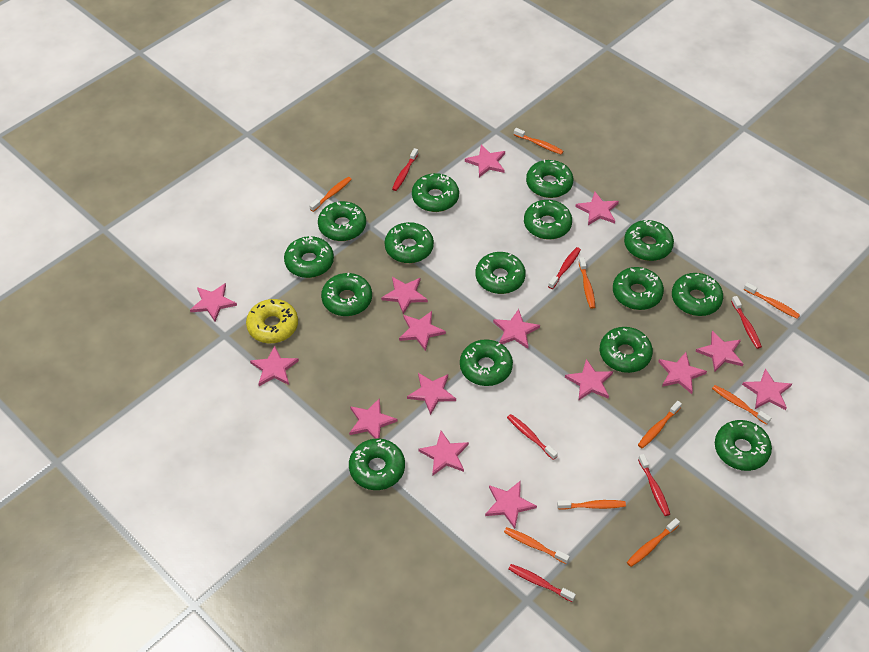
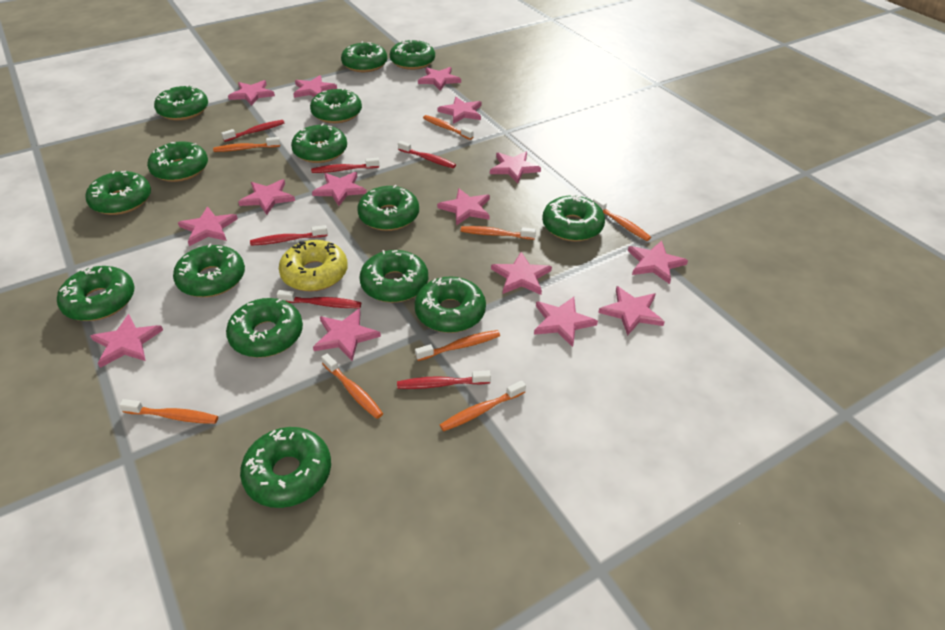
orange toothbrush: 9 -> 8

